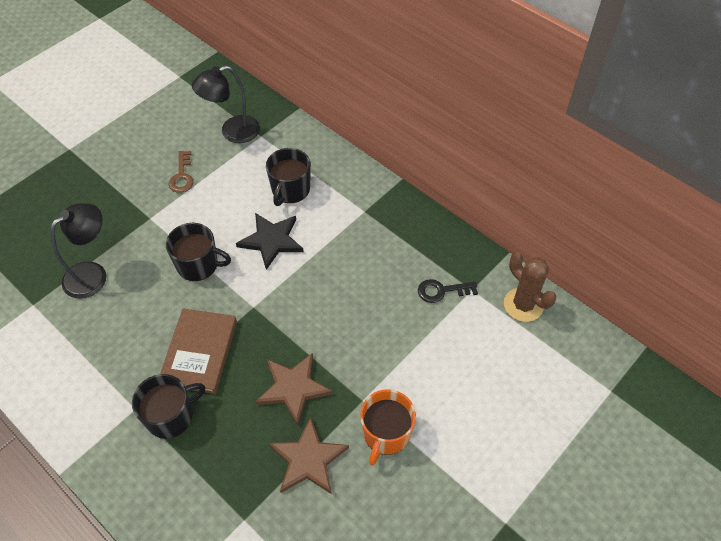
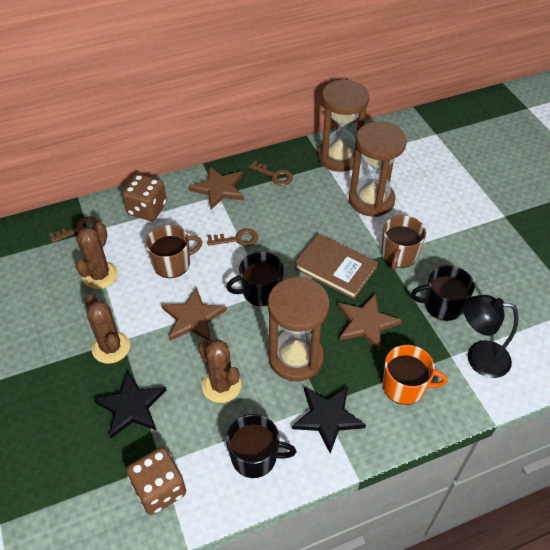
black key: 1 -> 0
black lamp: 2 -> 1
black star: 1 -> 2
brown cactus: 1 -> 3
brown dice: 0 -> 2
brown hourglass: 0 -> 3
brown key: 1 -> 3
brown mug: 0 -> 2
brown star: 2 -> 3

